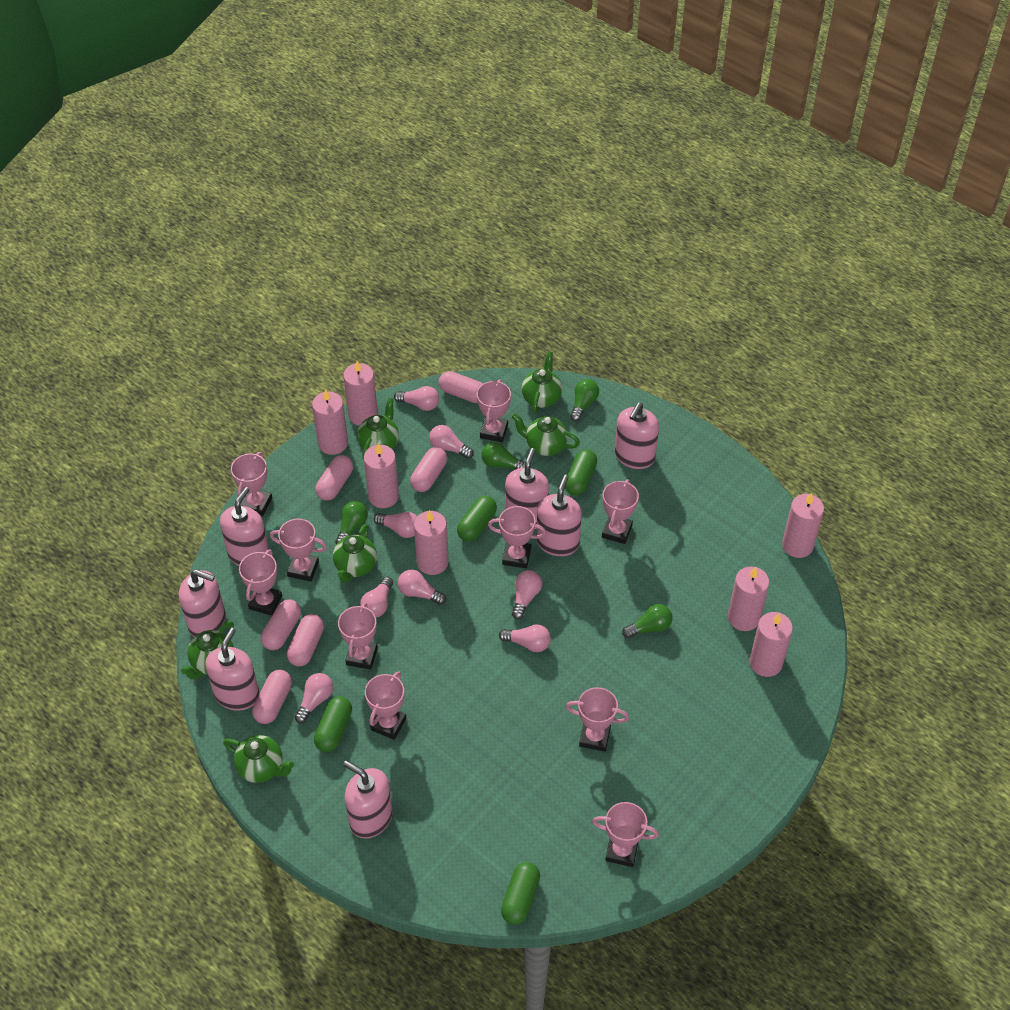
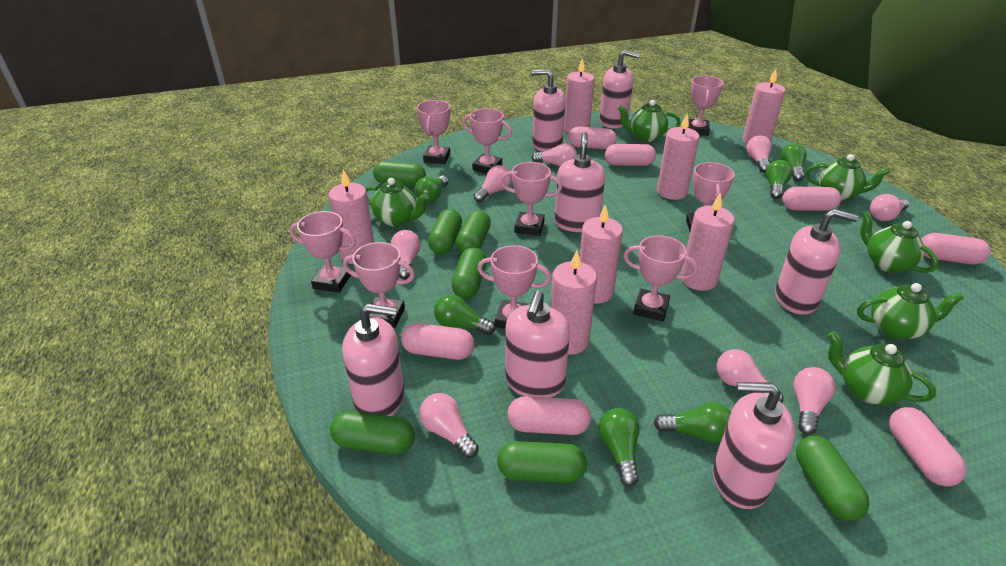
green capsule: 4 -> 7
green light bulb: 4 -> 6
pink capsule: 6 -> 7
pink trophy: 10 -> 9

